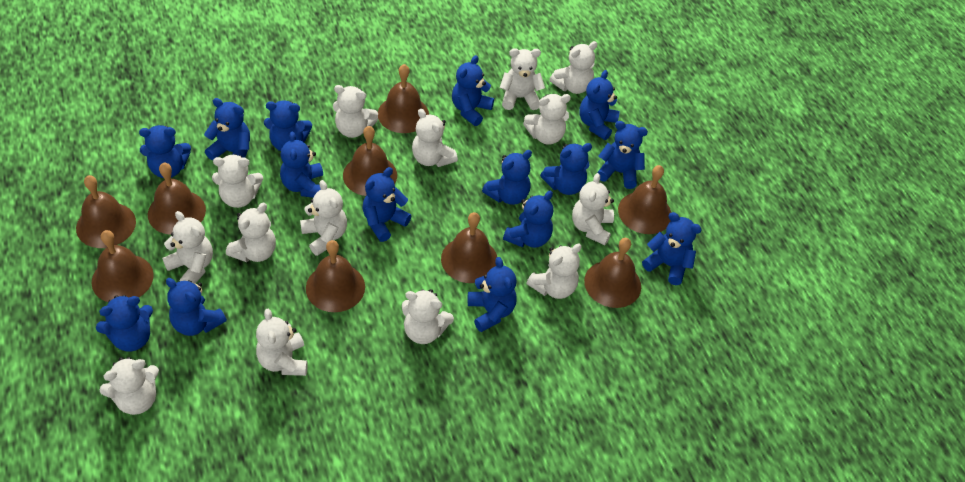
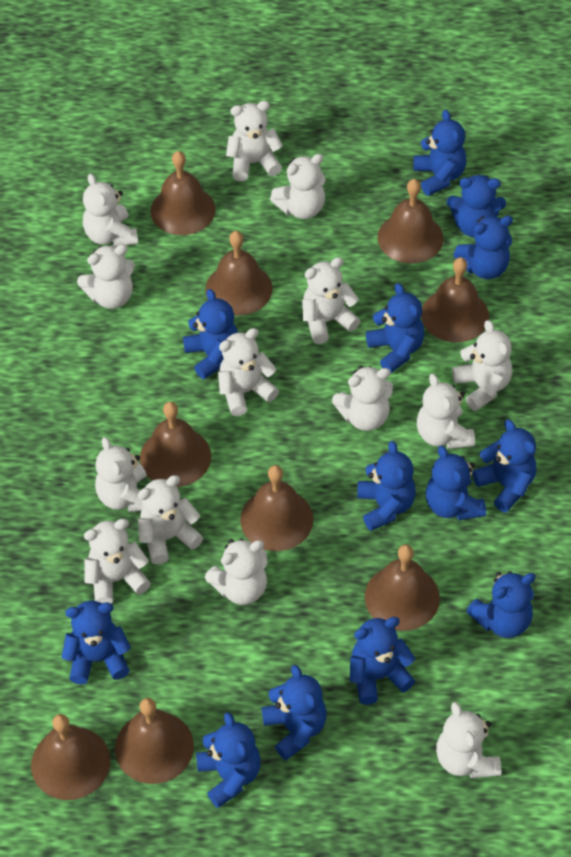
blue teddy bear: 15 -> 13

